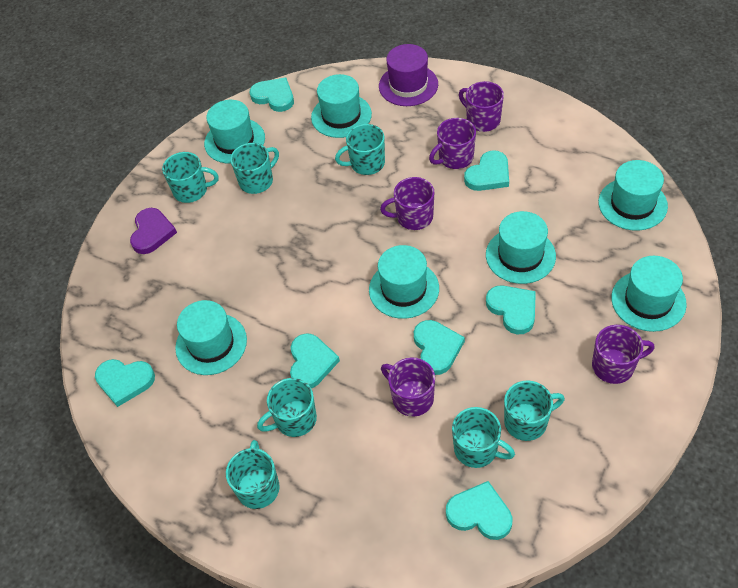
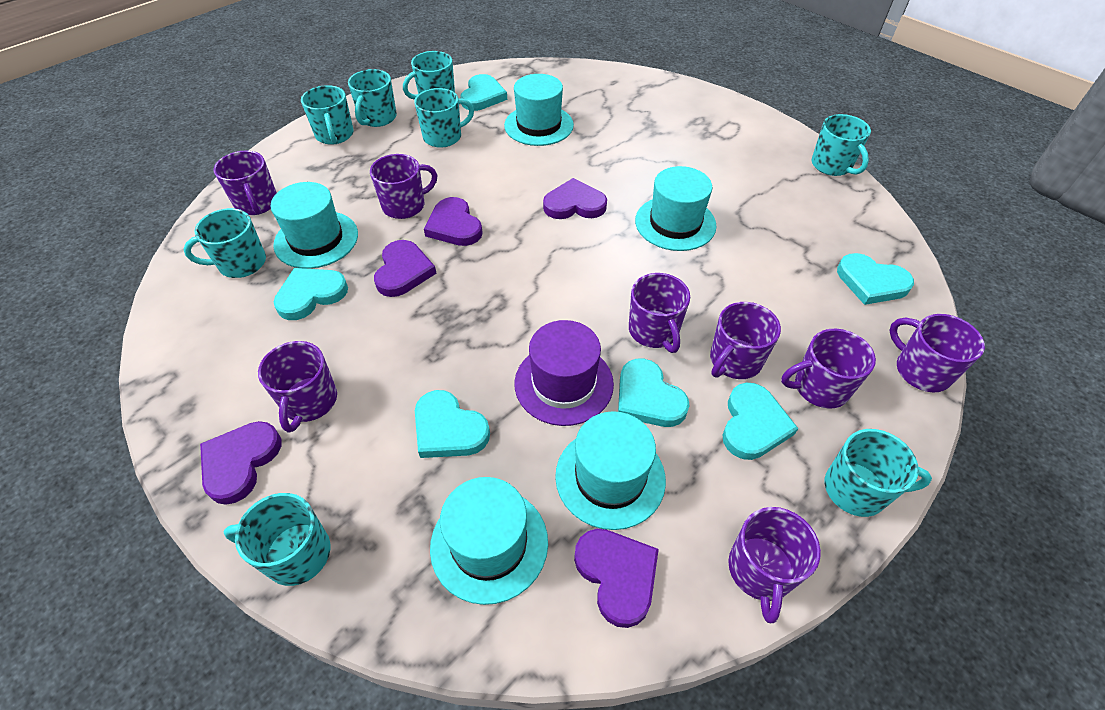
purple heart: 1 -> 5
purple mug: 5 -> 8
turquoise hat: 7 -> 5
turquoise heart: 7 -> 6
turquoise mug: 7 -> 8

